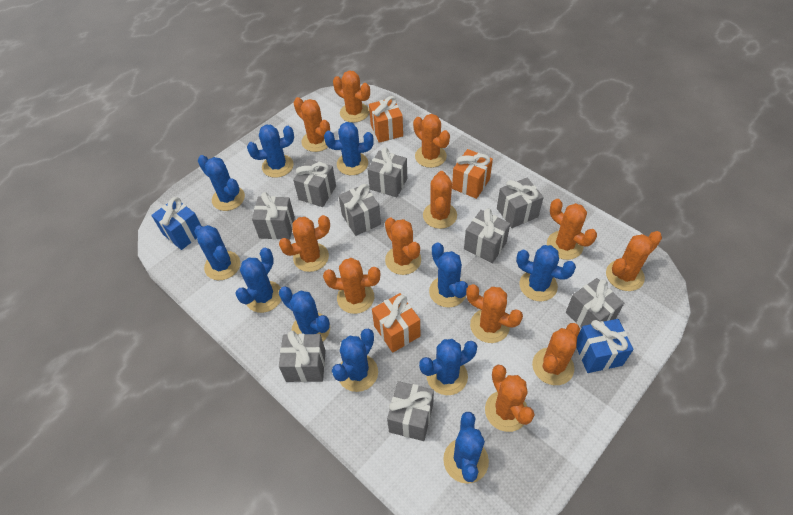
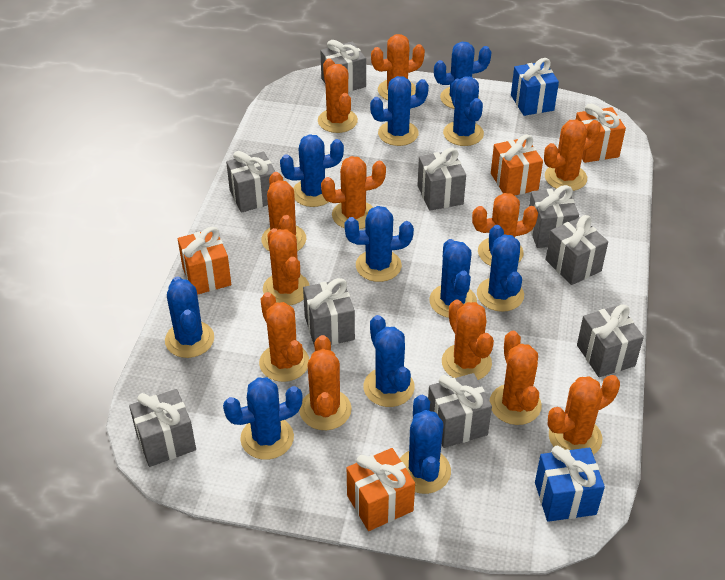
orange gift: 3 -> 4

